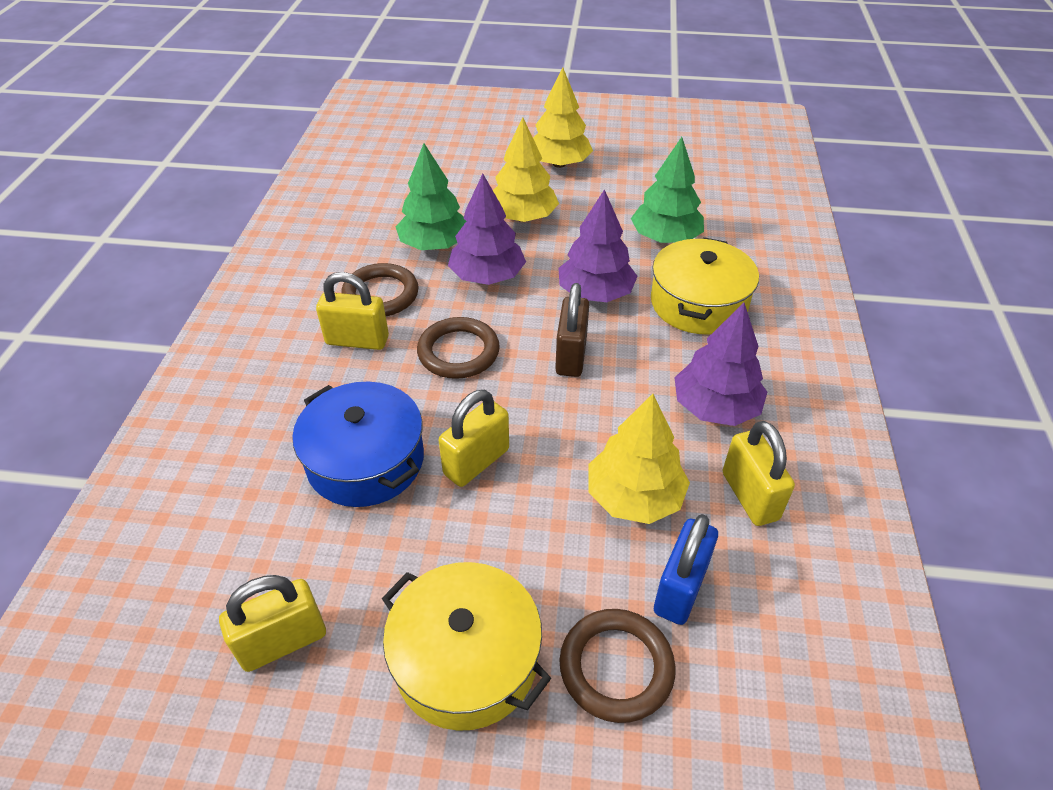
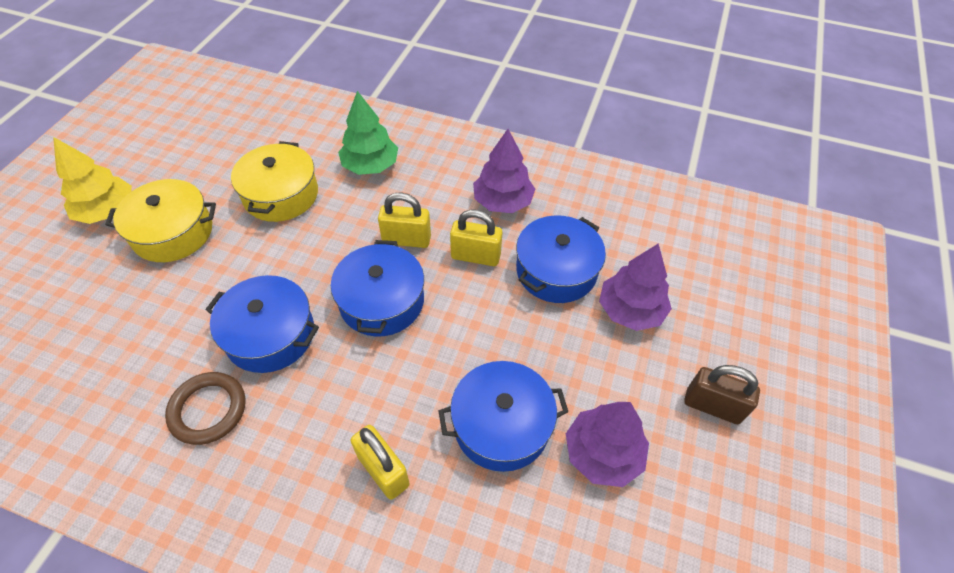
blue padlock: 1 -> 0
blue pot: 1 -> 4
brown ring: 3 -> 1
green tree: 2 -> 1
yellow padlock: 4 -> 3
yellow tree: 3 -> 1

